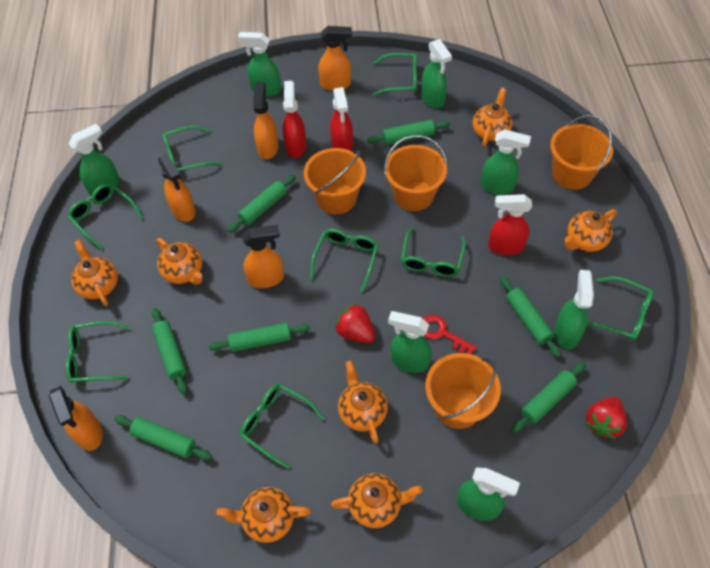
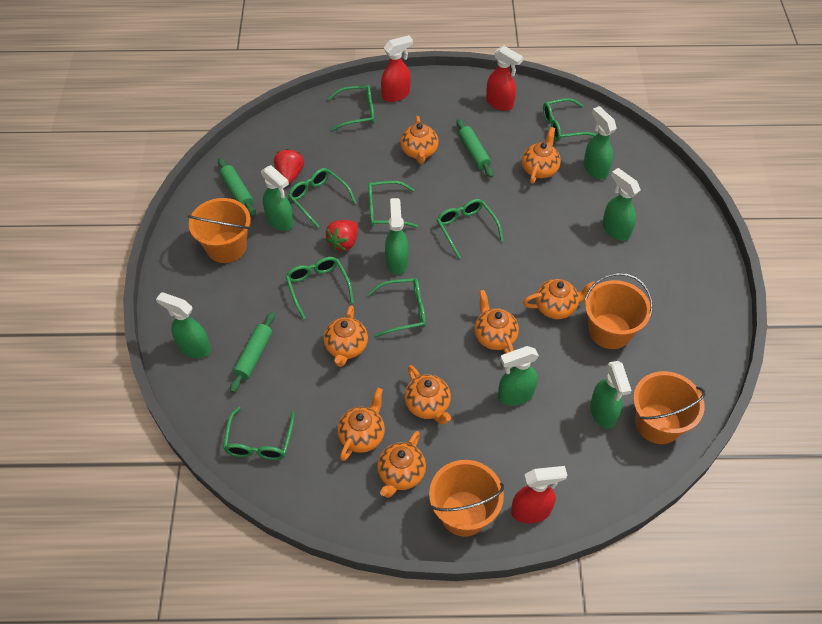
green rolling pin: 7 -> 3
orange spray bottle: 5 -> 0
orange teapot: 7 -> 8
red key: 1 -> 0

